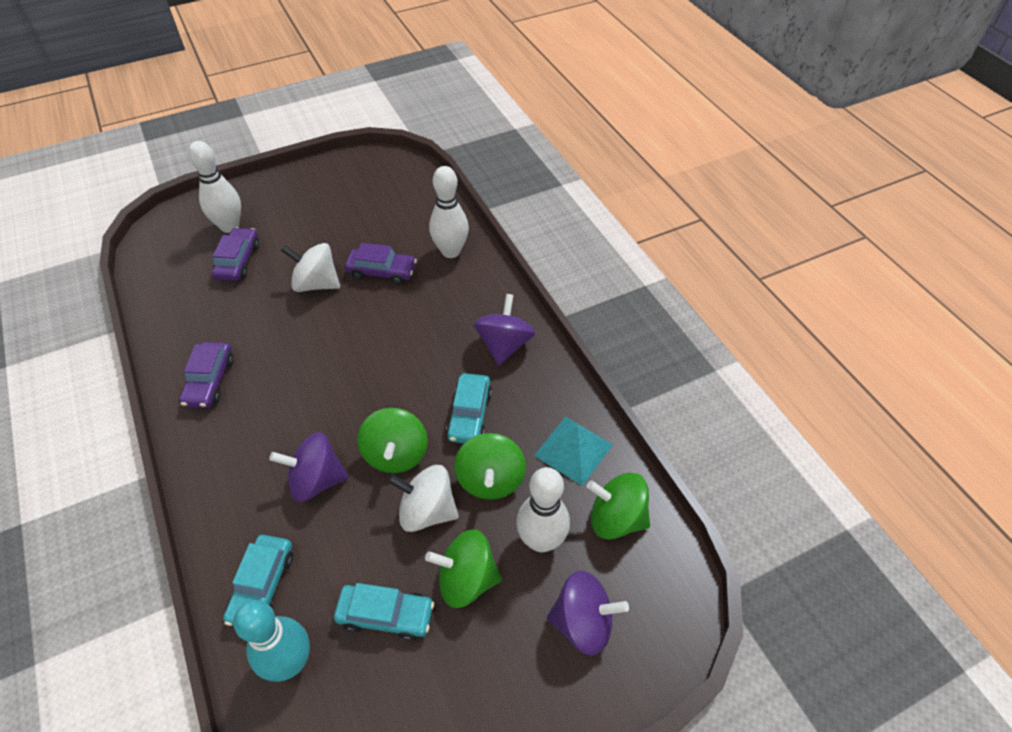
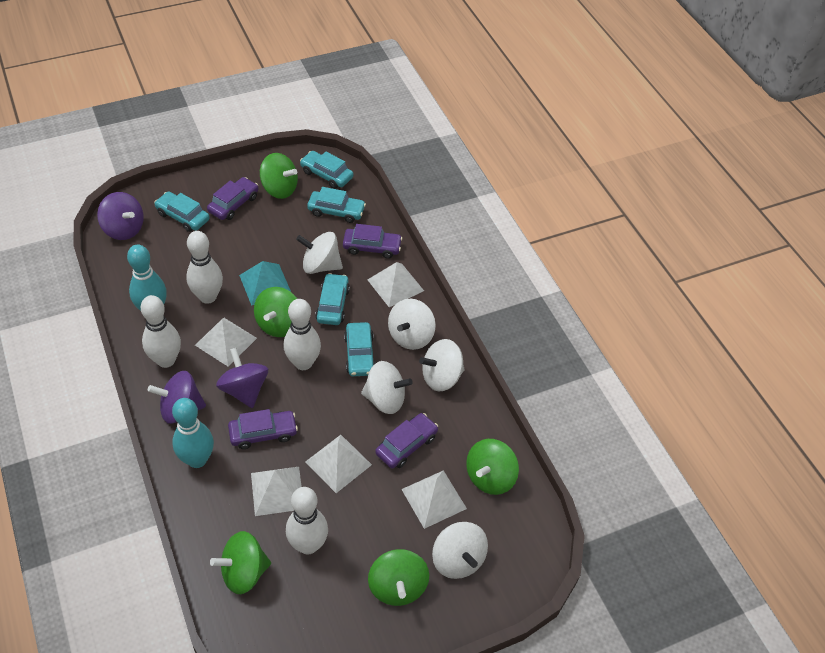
green spinning top: 4 -> 5
purple car: 3 -> 4
turquoise bowling pin: 1 -> 2
turquoise car: 3 -> 5
white bowling pin: 3 -> 4
white pyramid: 0 -> 5
white spinning top: 2 -> 5

